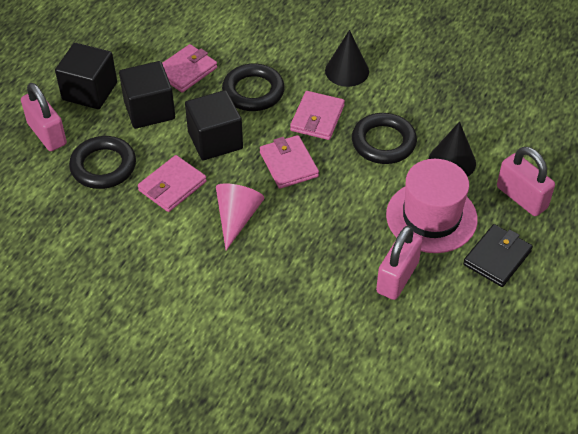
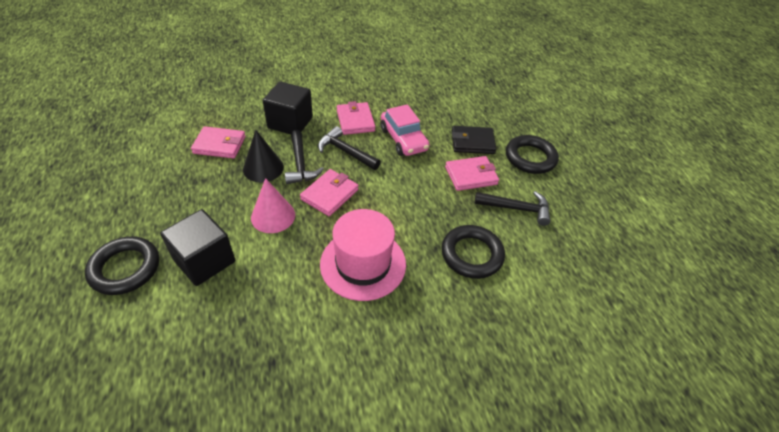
black cone: 2 -> 1
black cube: 3 -> 2
black hammer: 0 -> 3
pink car: 0 -> 1
pink padlock: 3 -> 0

